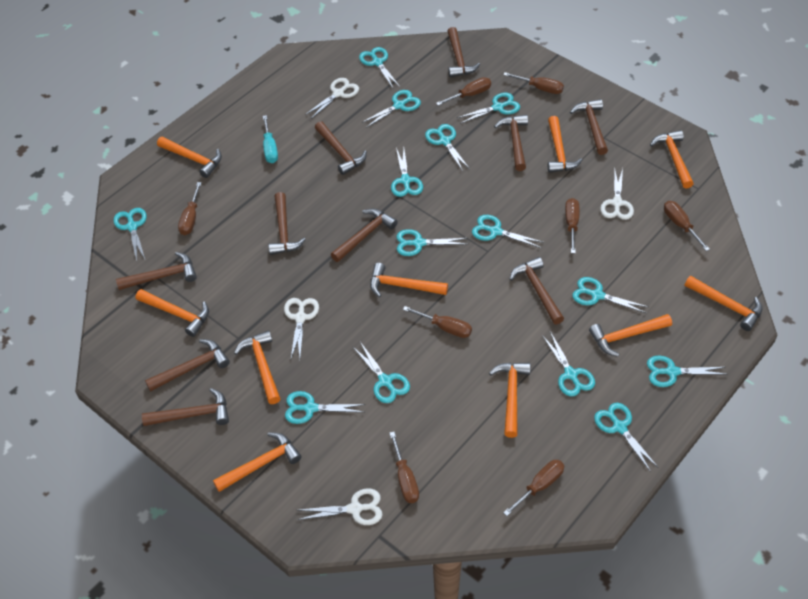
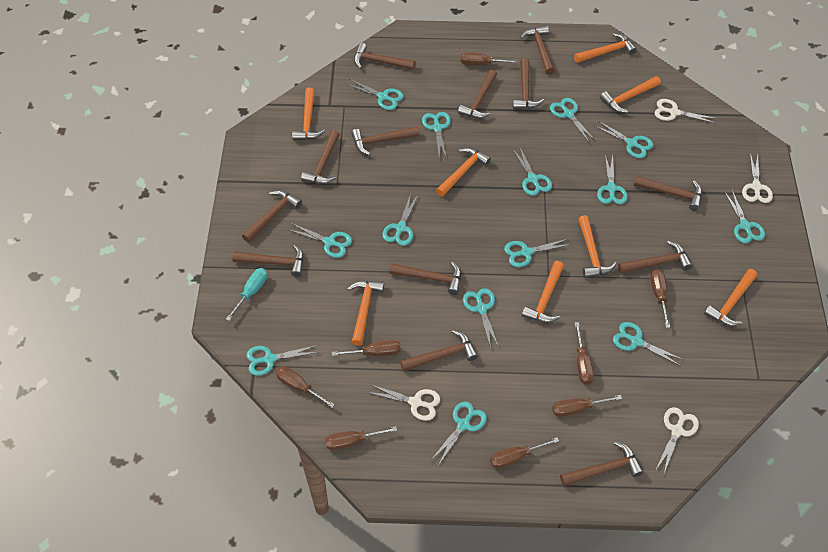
brown hammer: 10 -> 13
orange hammer: 10 -> 8

